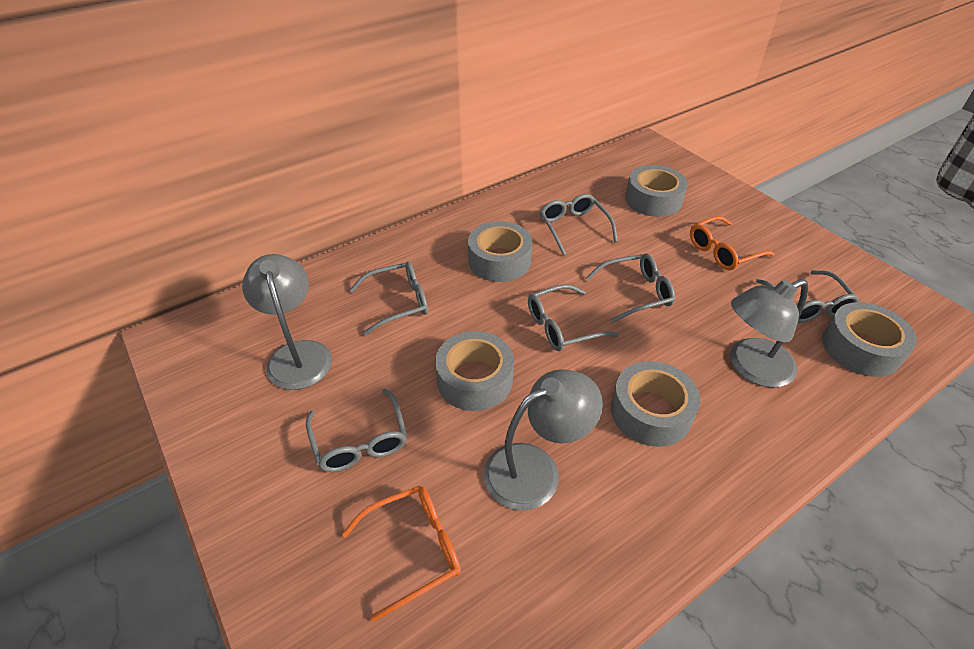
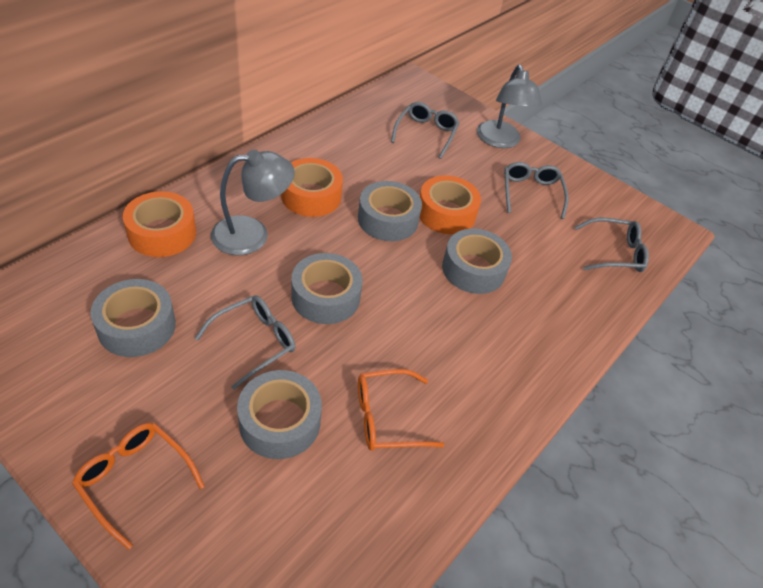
grey glasses: 6 -> 4
grey lamp: 3 -> 2
orange tape: 0 -> 3

